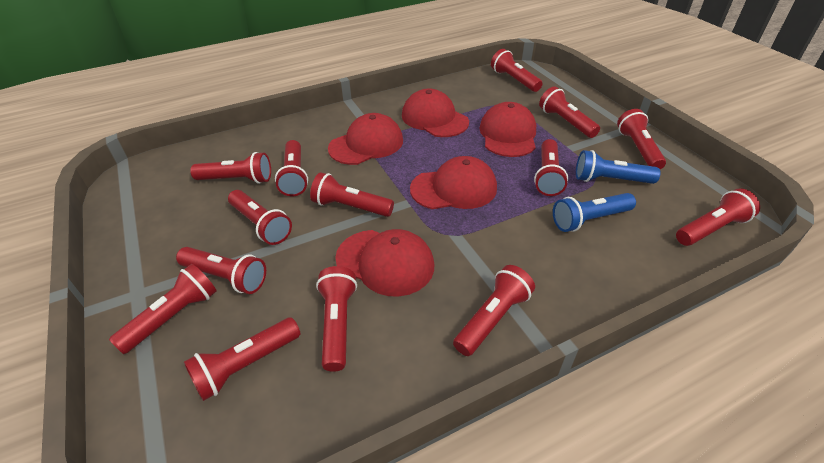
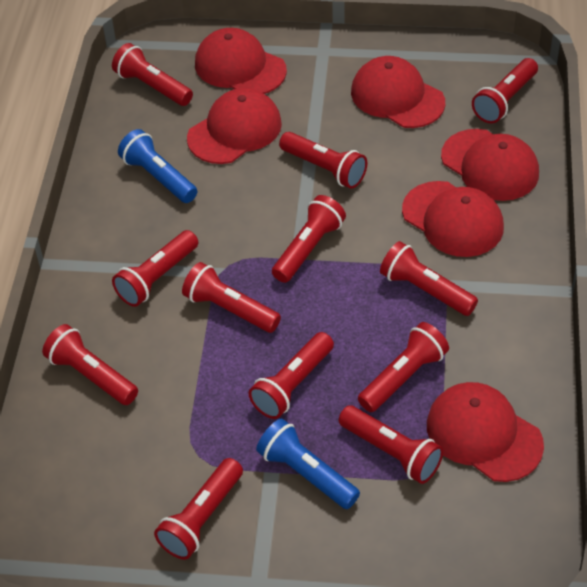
red cap: 5 -> 6
red flashlight: 14 -> 12

